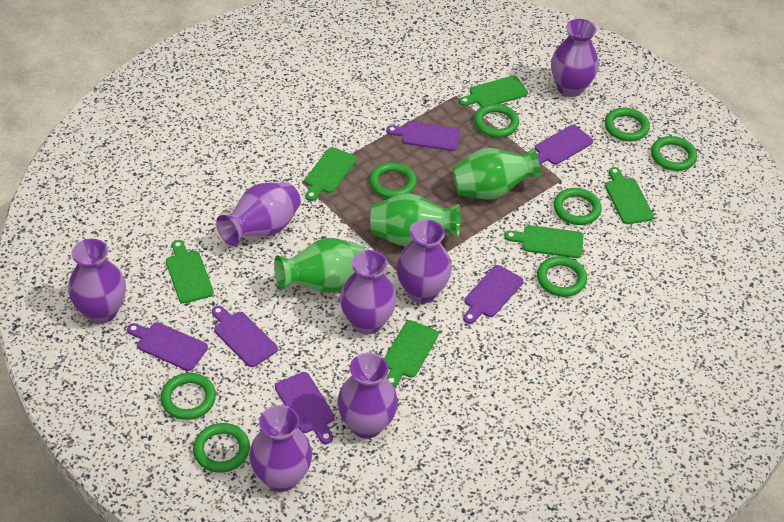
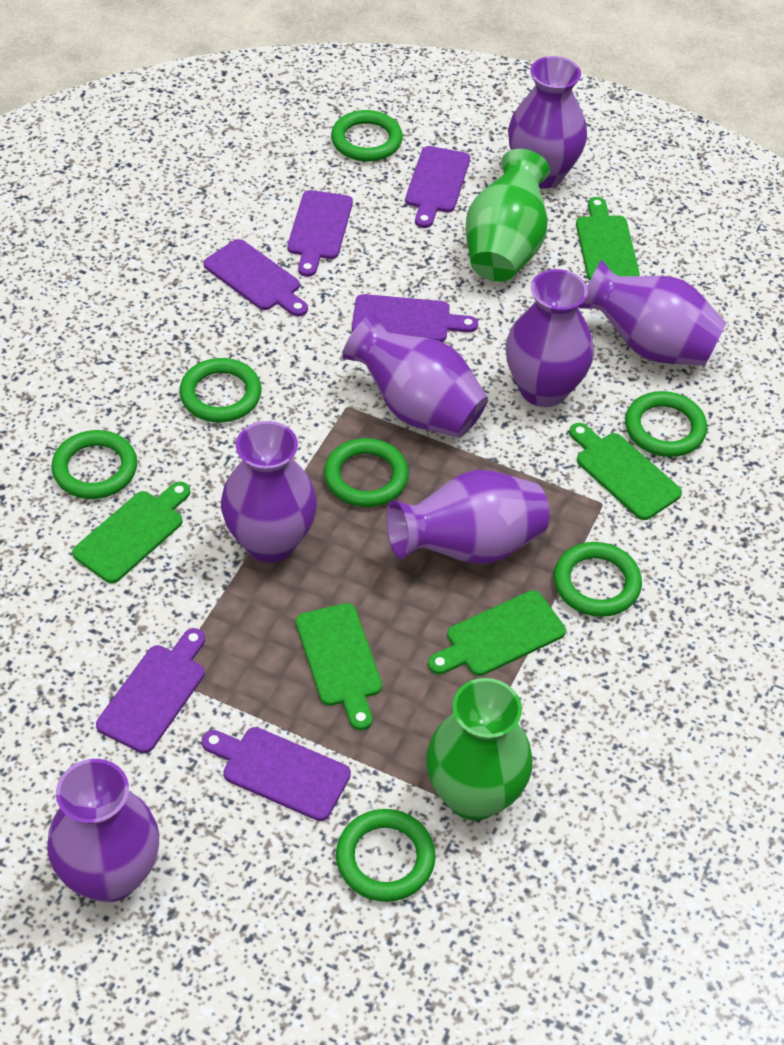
green cutting board: 6 -> 5
green ring: 8 -> 7
green vase: 3 -> 2

